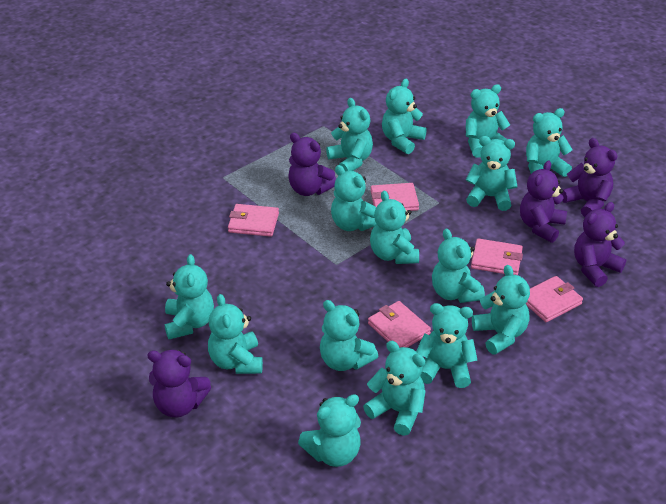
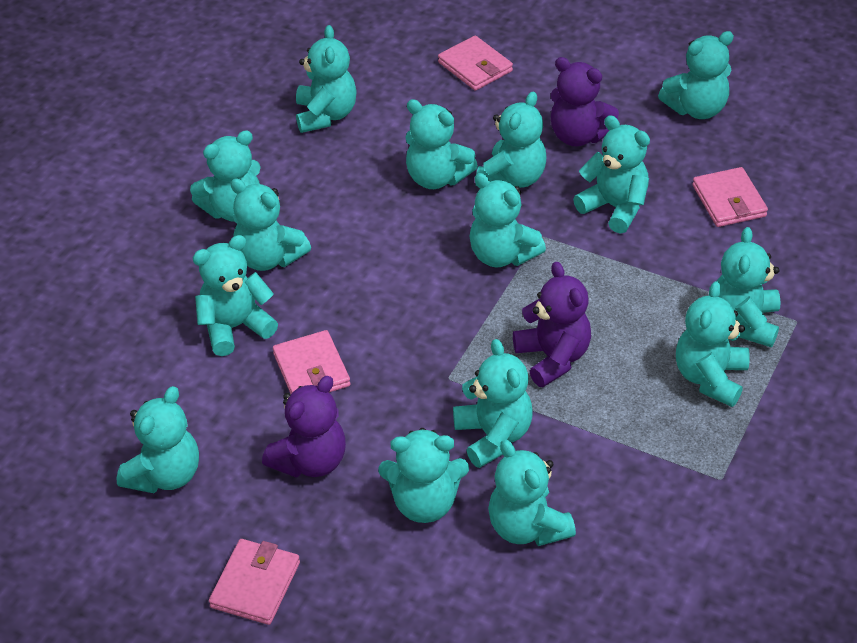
pink wallet: 5 -> 4
purple teddy bear: 5 -> 3

